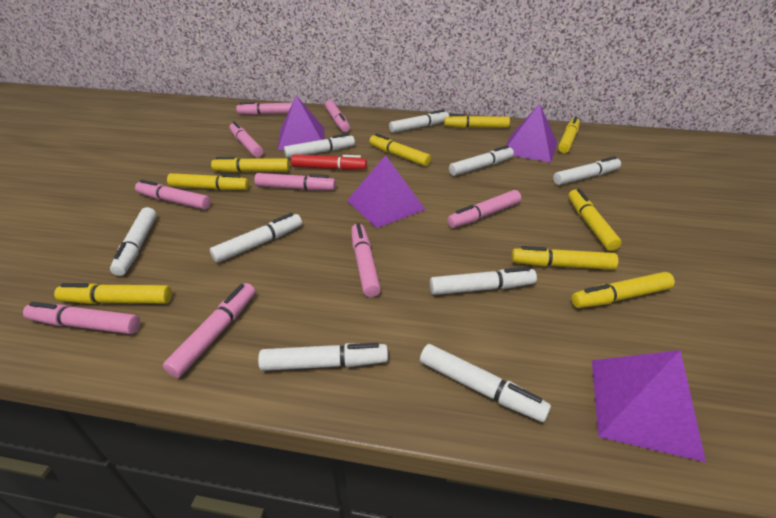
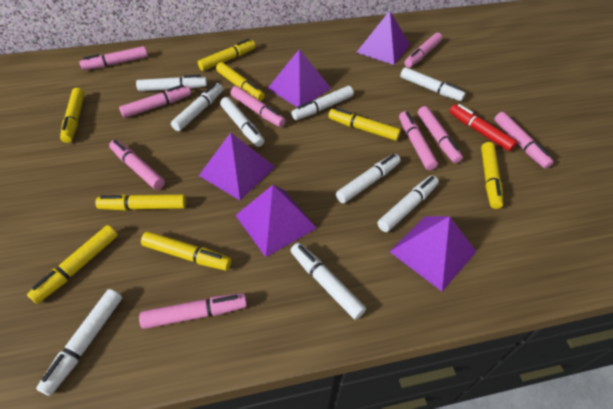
purple pyramid: 4 -> 5
yellow marker: 9 -> 8

